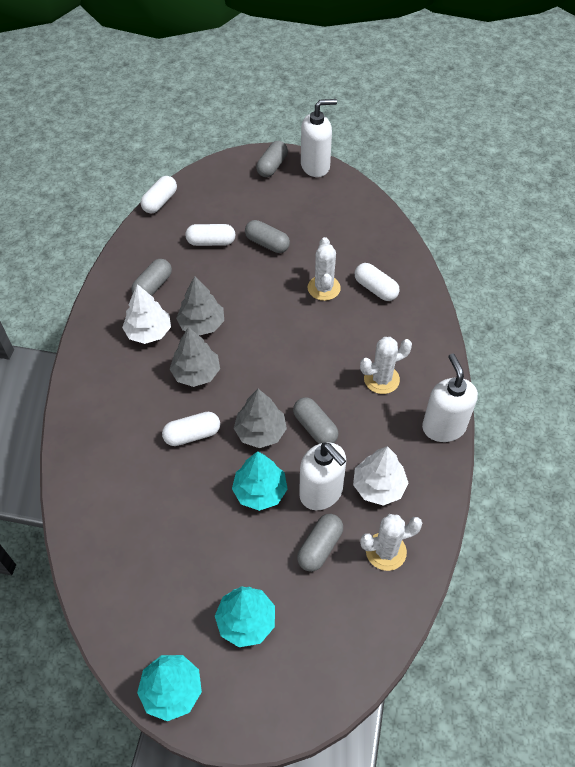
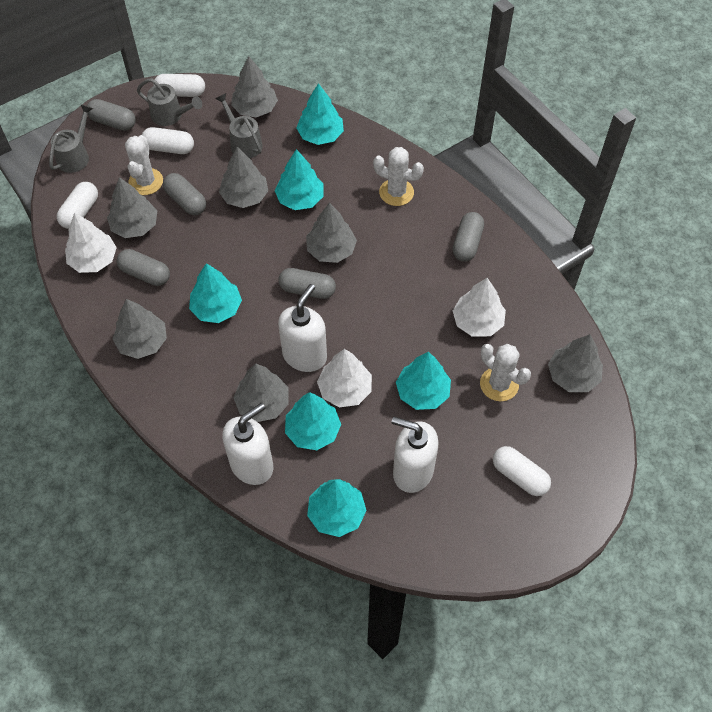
grey tree: 3 -> 7
grey watering can: 0 -> 3
turquoise tree: 3 -> 6
white tree: 2 -> 3

